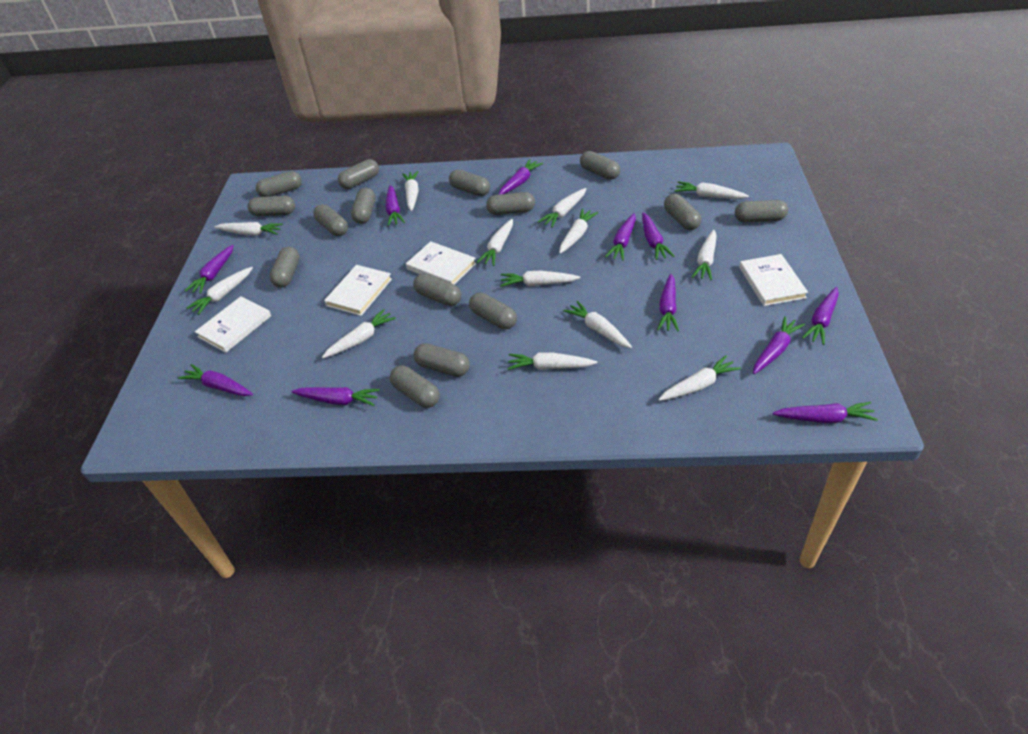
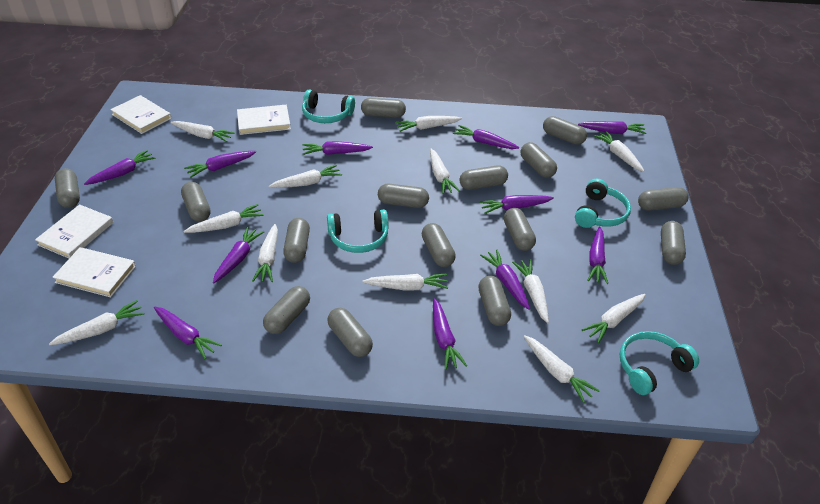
turquoise headphones: 0 -> 4
white carrot: 13 -> 12

